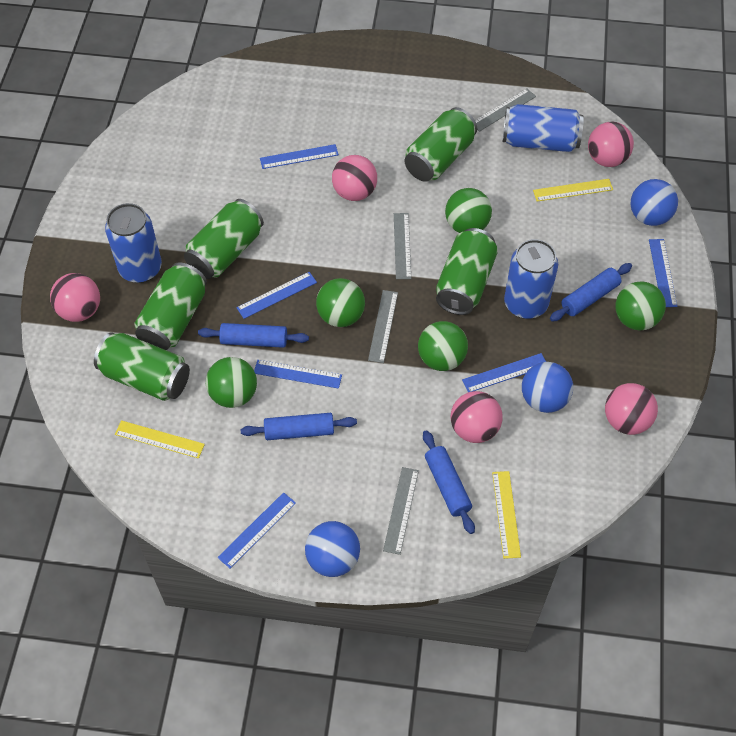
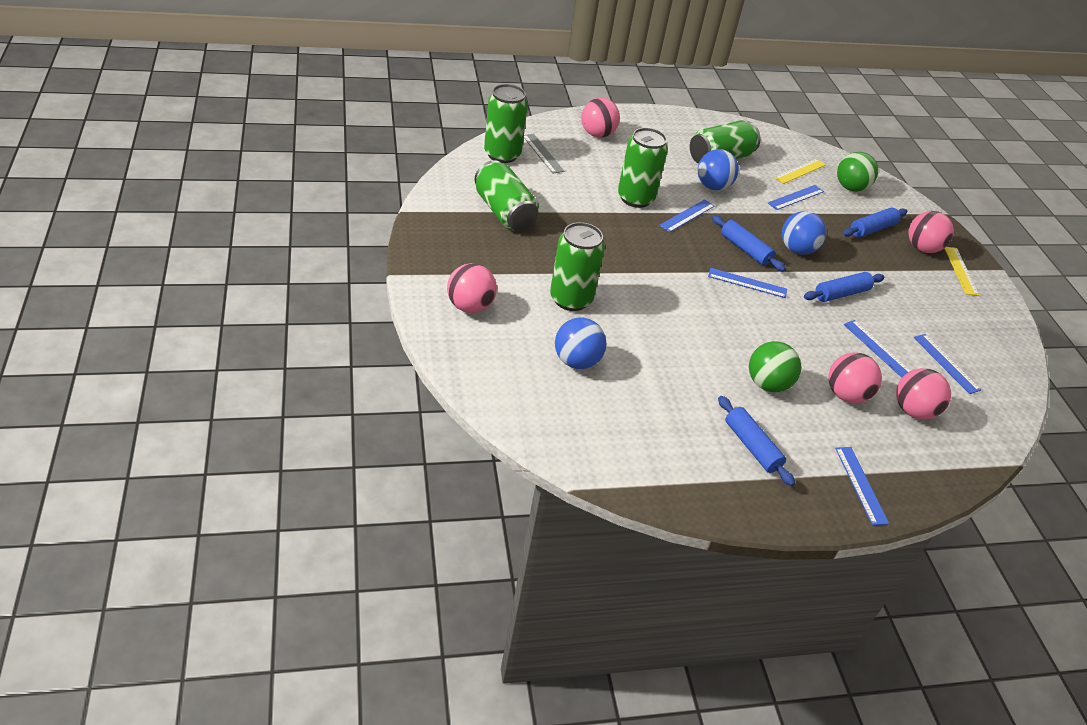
blue can: 3 -> 0
green ball: 5 -> 2
grey ruler: 4 -> 1
yellow ruler: 3 -> 2

